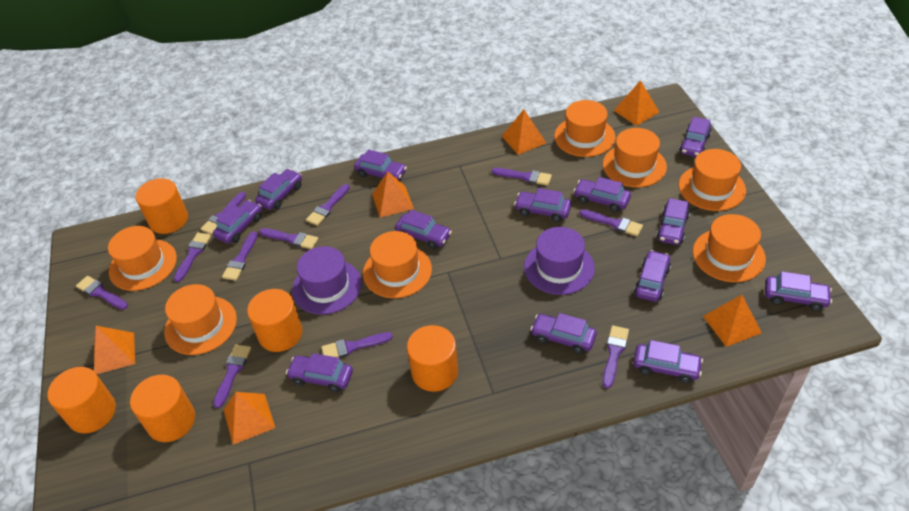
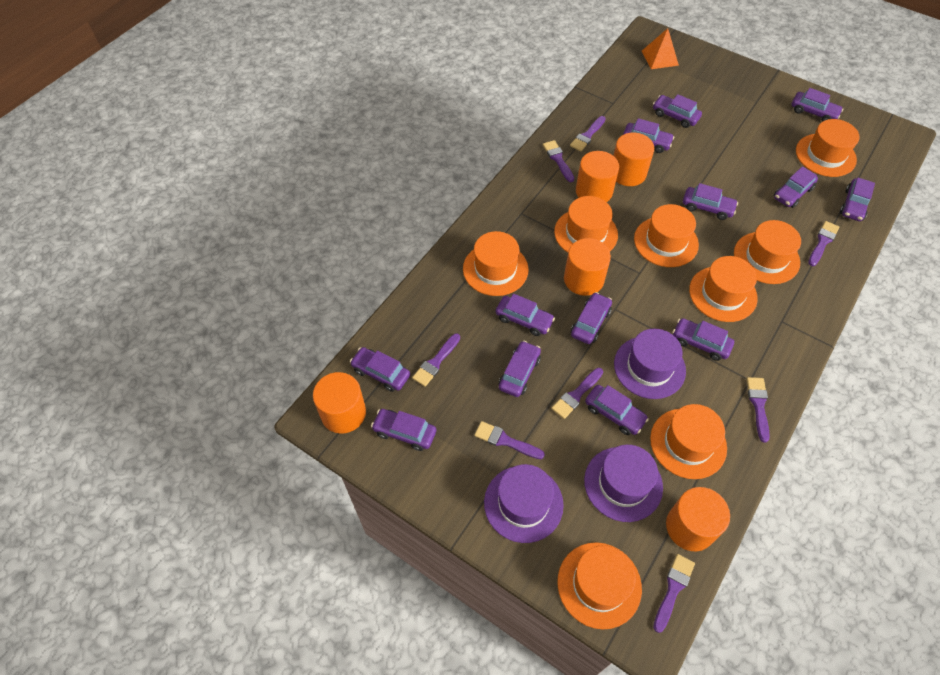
orange hat: 7 -> 8
orange pyramid: 6 -> 1
purple brush: 11 -> 8
purple hat: 2 -> 3

